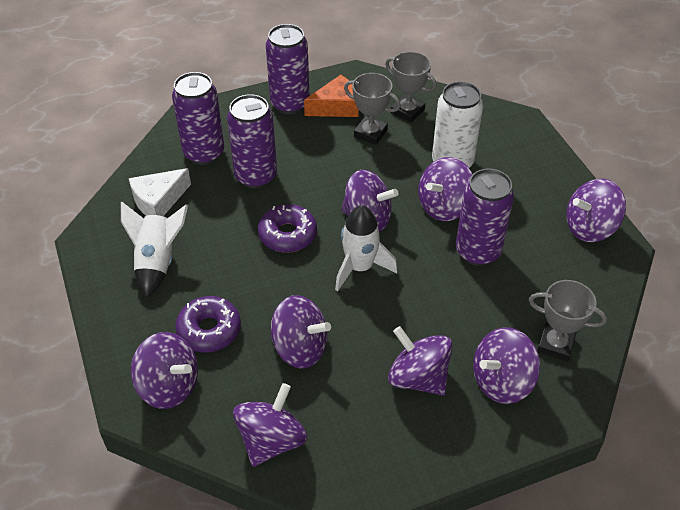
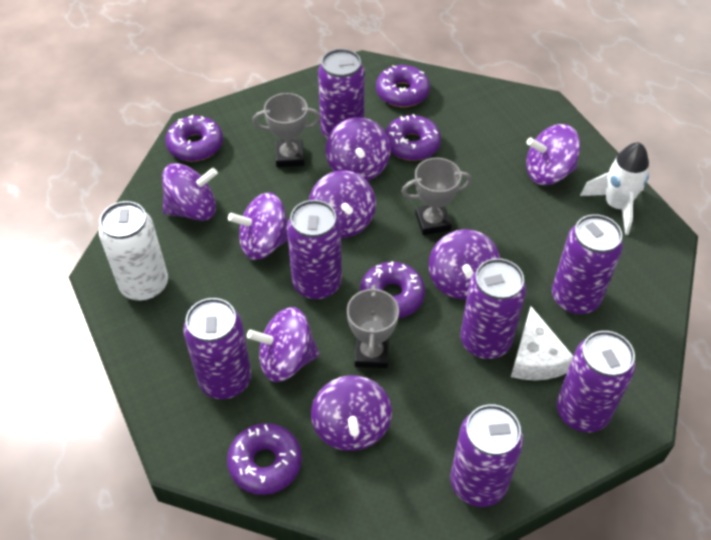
orange cheese: 1 -> 0
purple can: 4 -> 7
purple donut: 2 -> 5
white rocket: 2 -> 1

